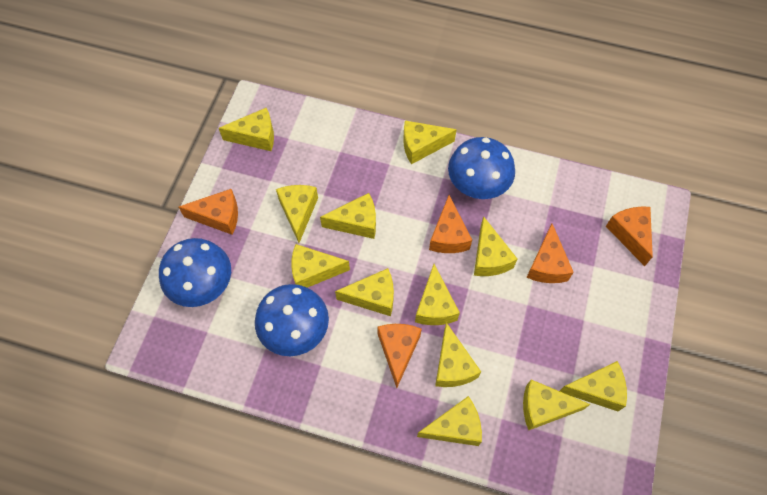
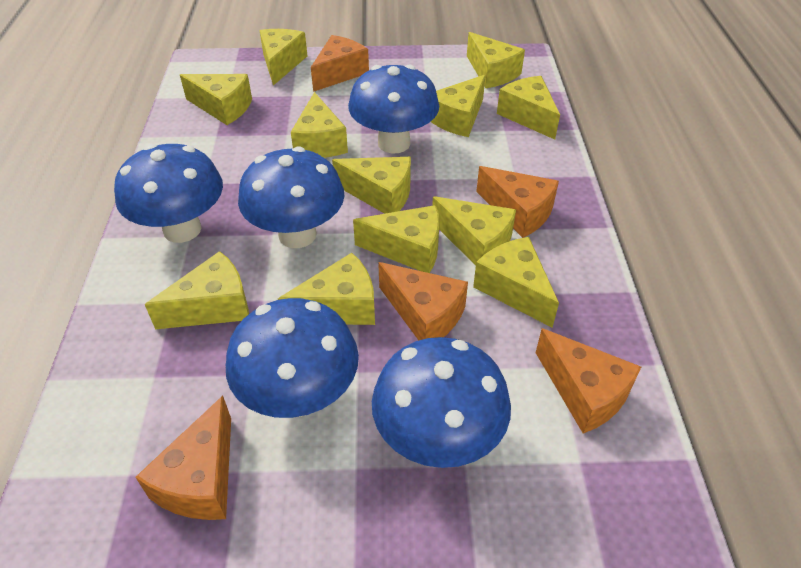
blue mushroom: 3 -> 5

